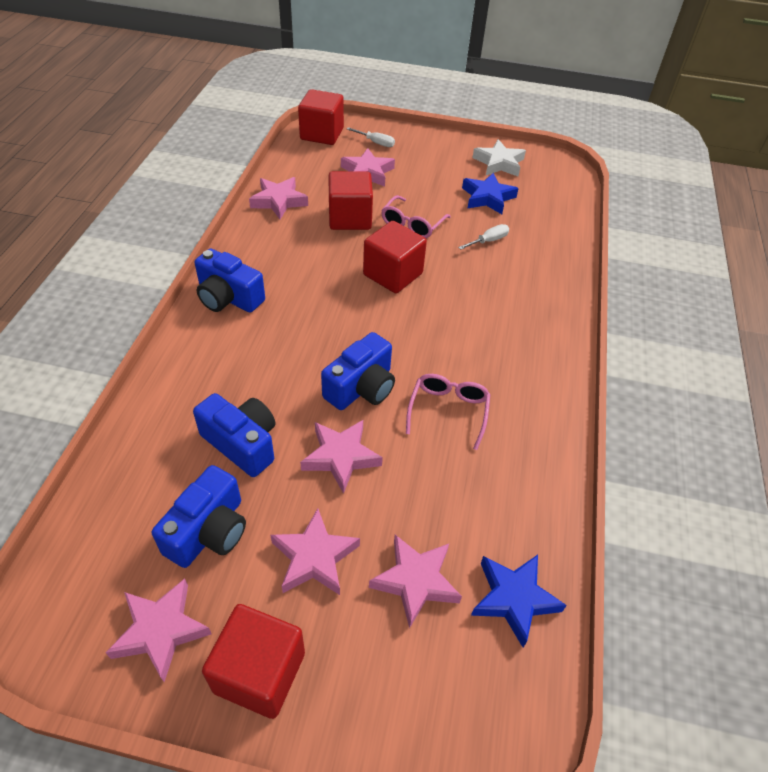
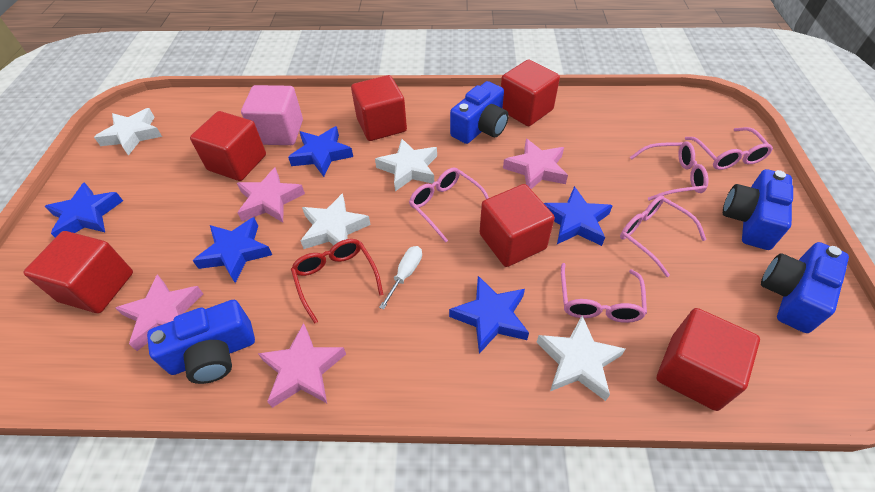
blue star: 2 -> 5
pink cube: 0 -> 1
pink glasses: 2 -> 5
pink star: 6 -> 4
red cube: 4 -> 6
red glasses: 0 -> 1
white screwdriver: 2 -> 1
white star: 1 -> 4

